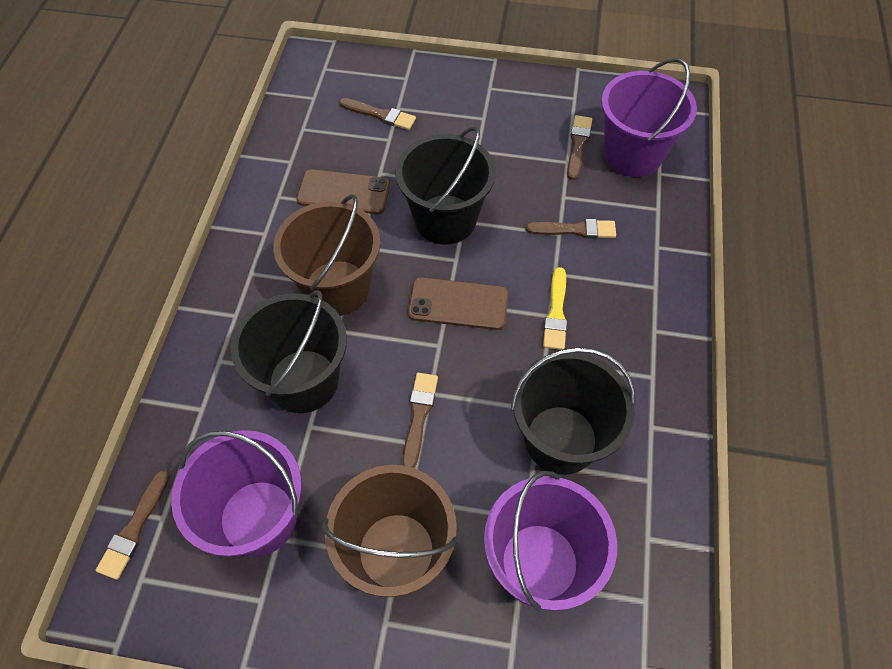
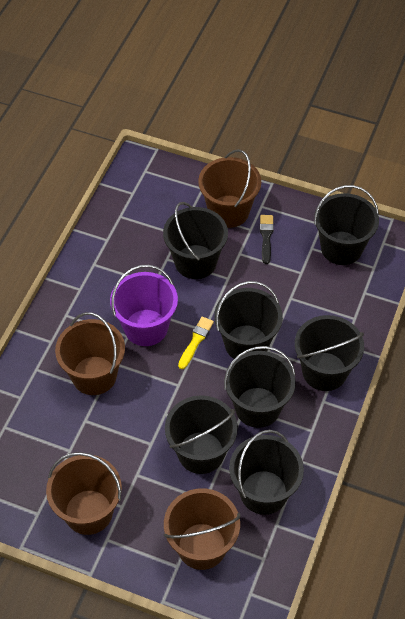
black brush: 0 -> 1
black bucket: 3 -> 7
brown brush: 5 -> 0
brown bucket: 2 -> 4
brown phone: 2 -> 0
purple bucket: 3 -> 1

